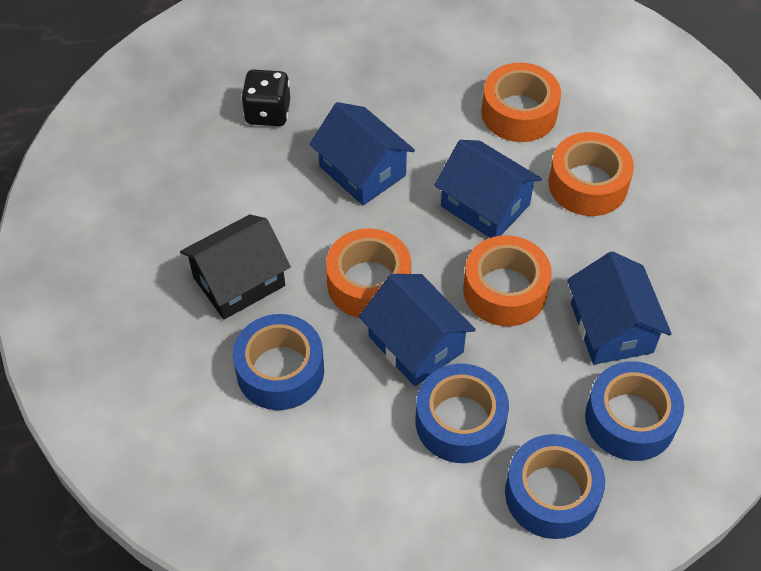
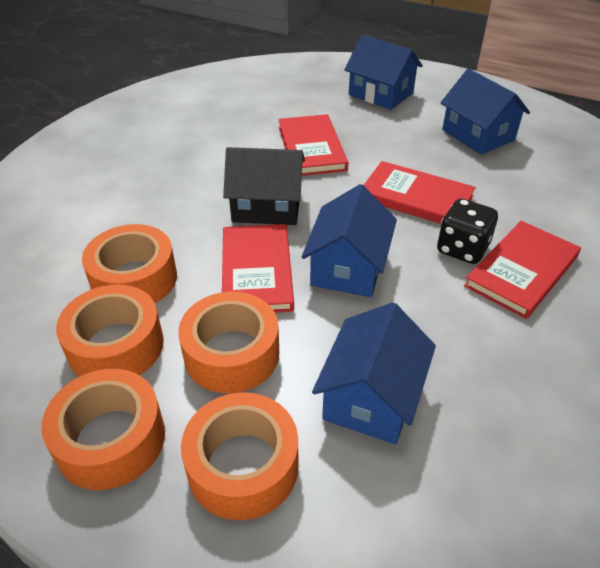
blue tape: 4 -> 0
orange tape: 4 -> 5
red book: 0 -> 4

